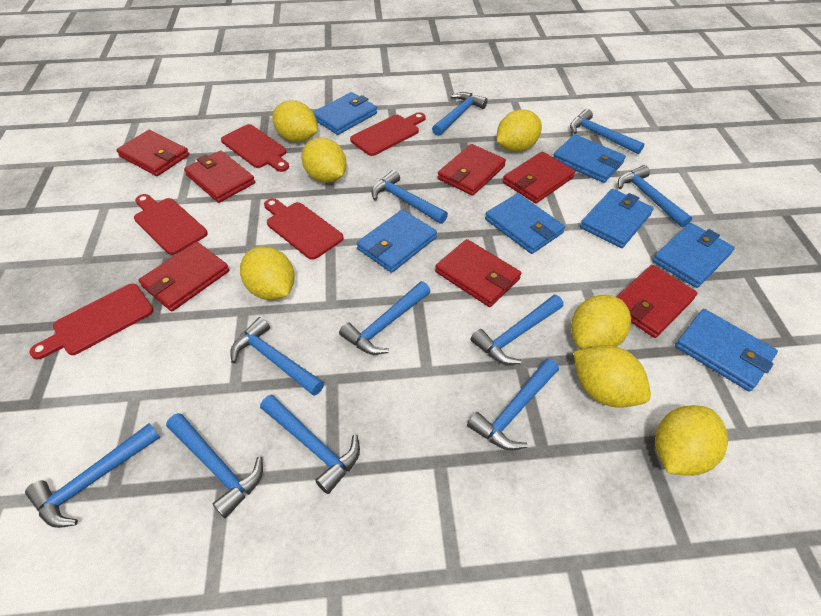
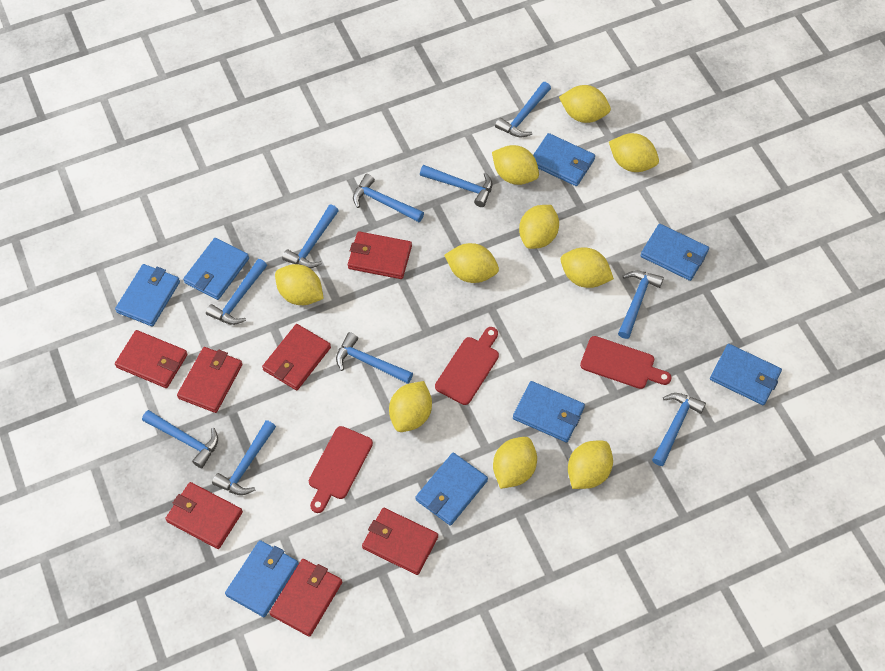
blue hammer: 11 -> 10
blue wallet: 7 -> 8
red cutting board: 5 -> 3
yellow lemon: 7 -> 10

